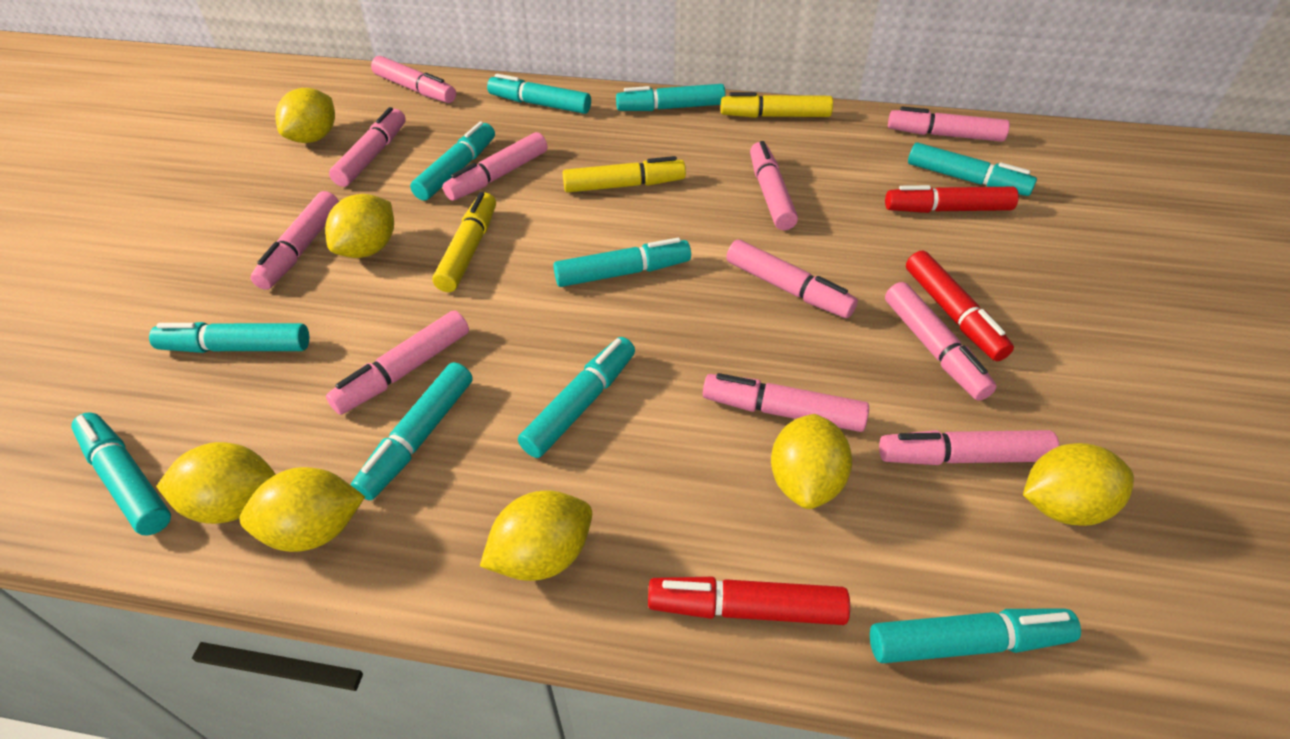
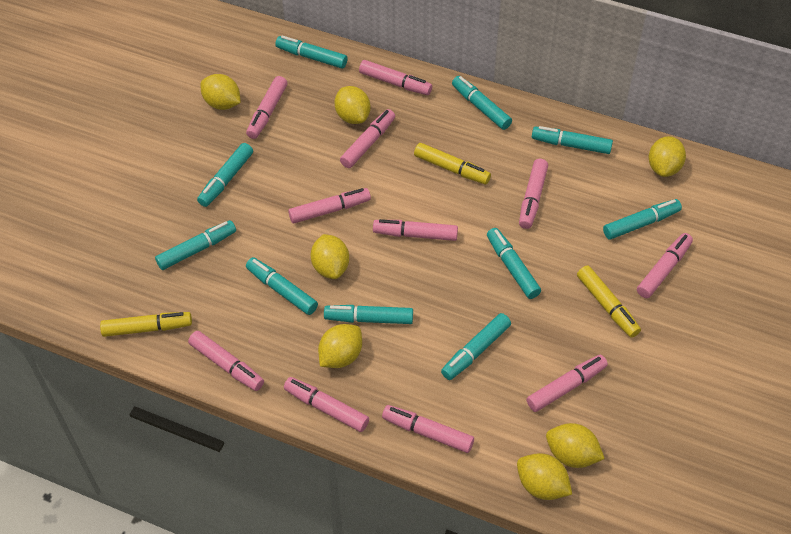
red marker: 3 -> 0

